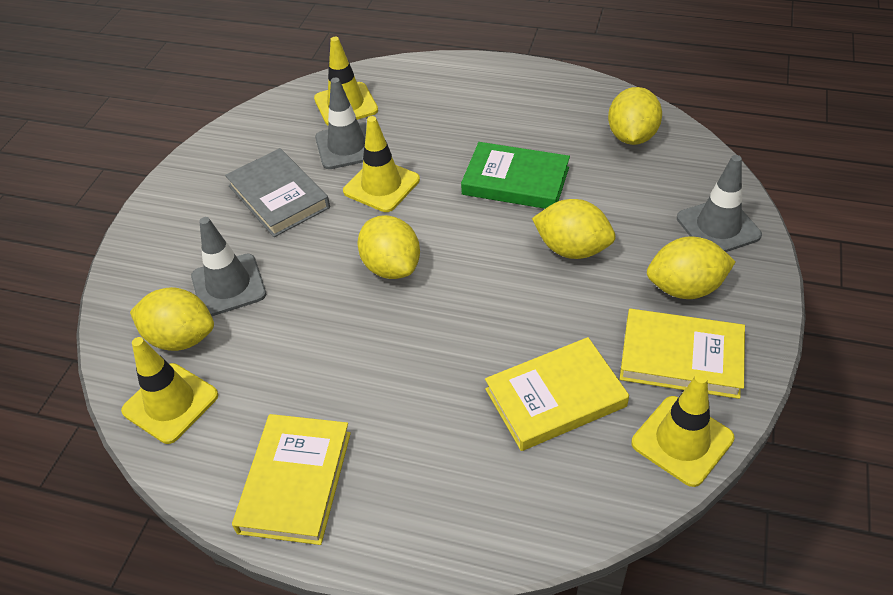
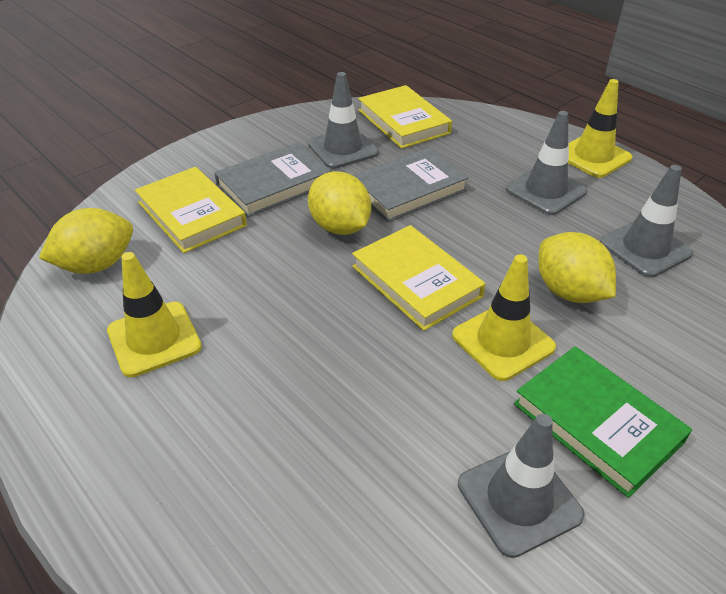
grey book: 1 -> 2
grey traffic cone: 3 -> 4
yellow lemon: 5 -> 3
yellow traffic cone: 4 -> 3

